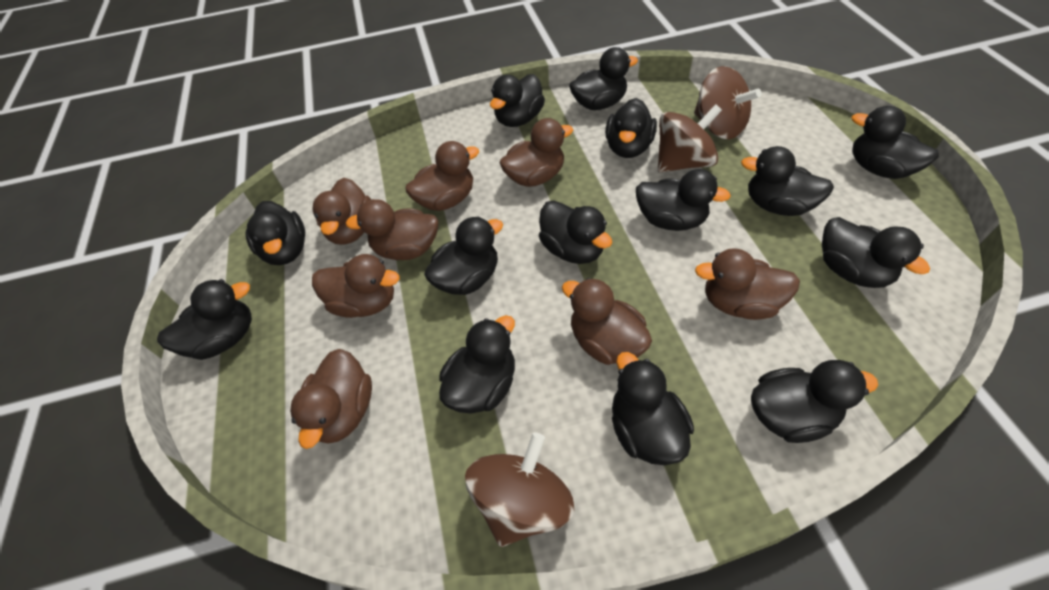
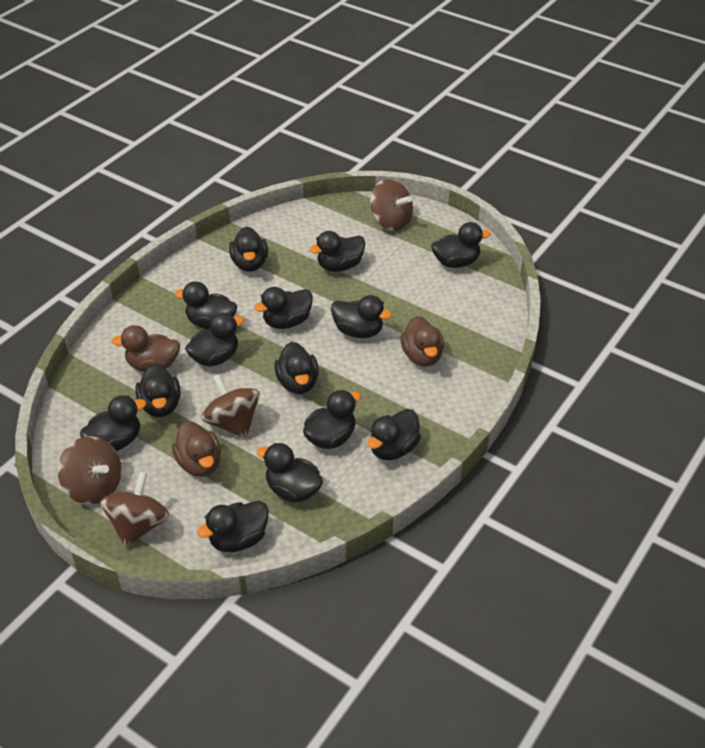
brown duck: 8 -> 3
brown spinning top: 3 -> 4

